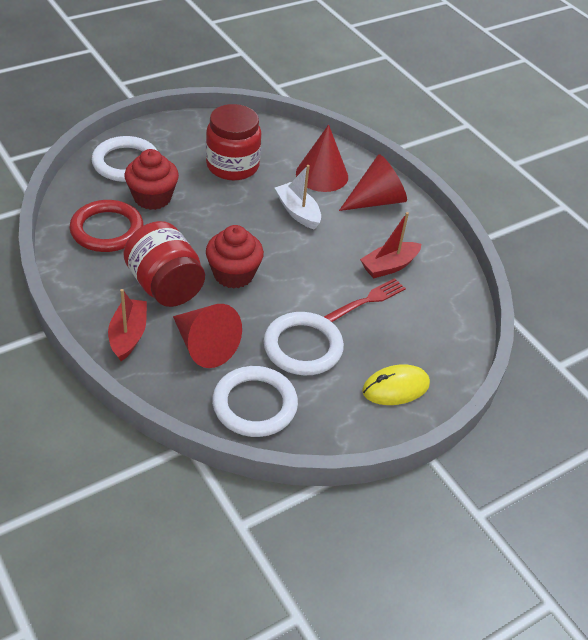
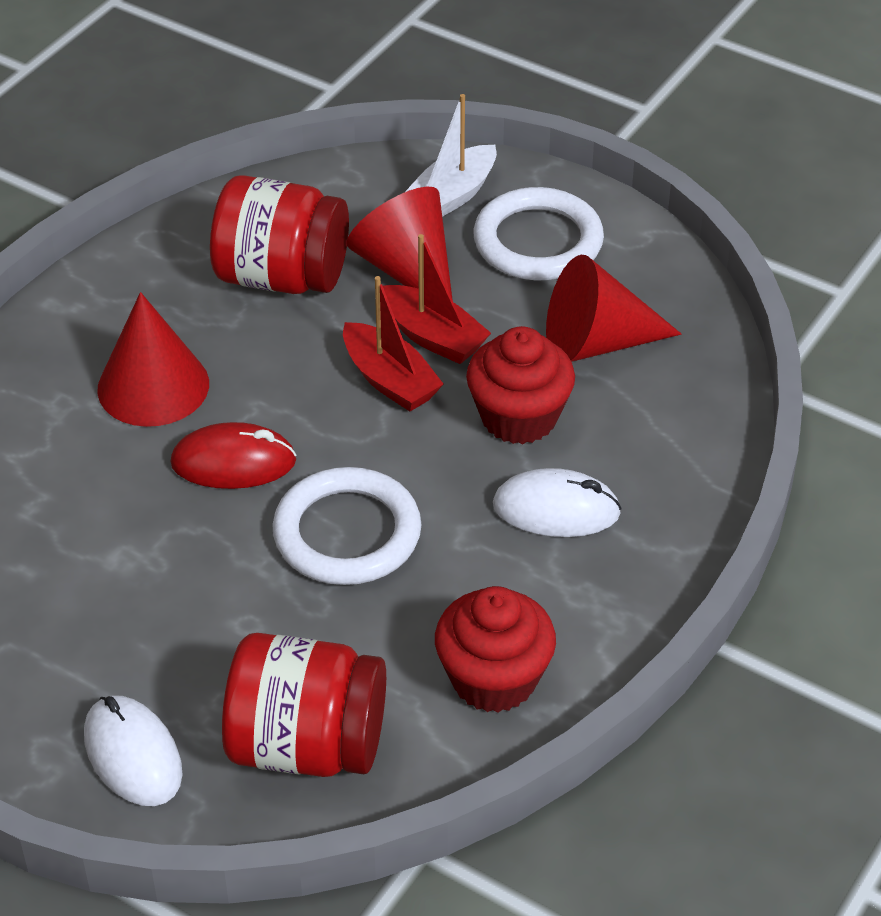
red fork: 1 -> 0
red mouse: 0 -> 1
red ring: 1 -> 0
white mouse: 0 -> 2
white ring: 3 -> 2
yellow mouse: 1 -> 0

